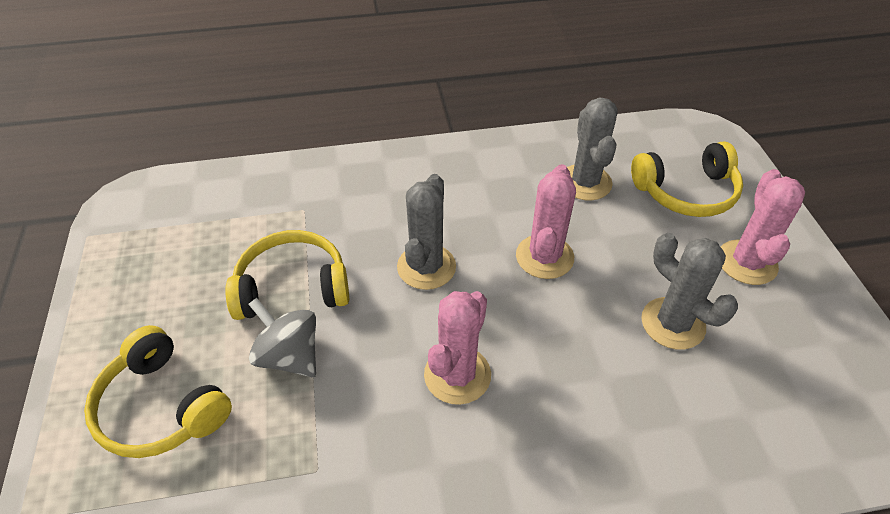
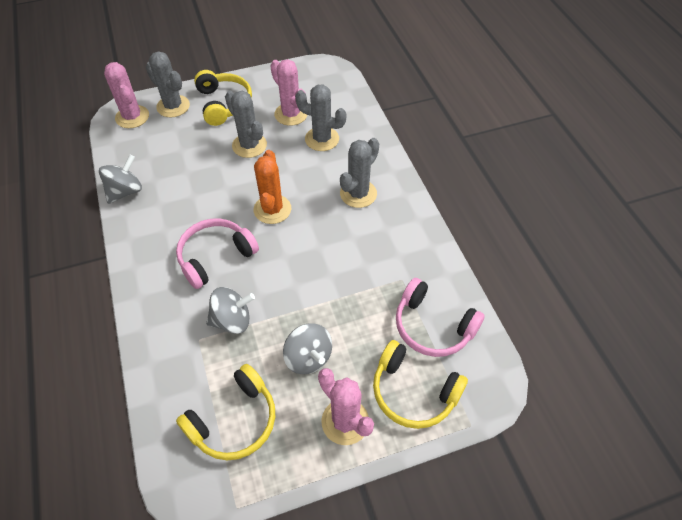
grey cactus: 3 -> 4
grey spinning top: 1 -> 3
orange cactus: 0 -> 1
pink headphones: 0 -> 2

